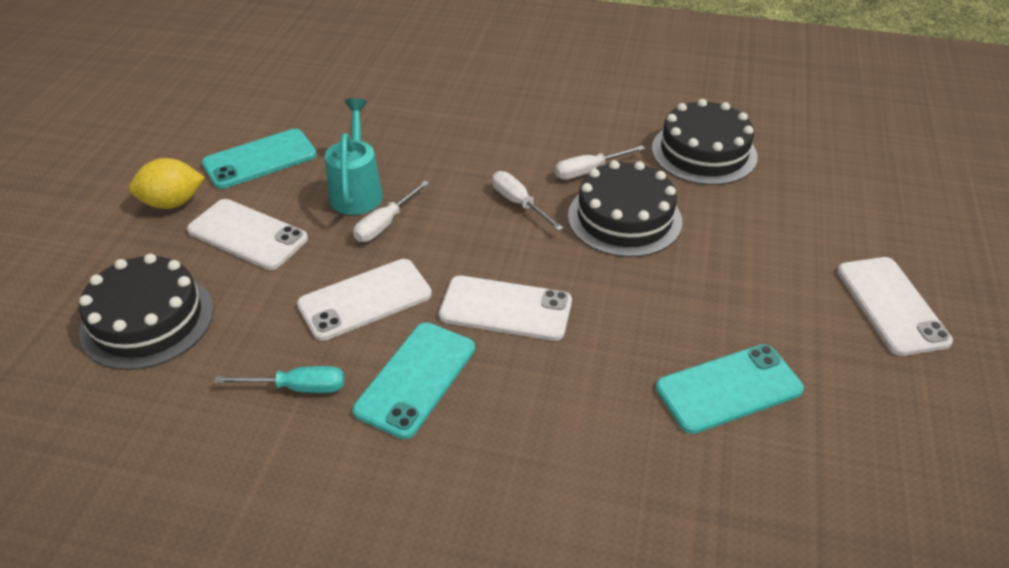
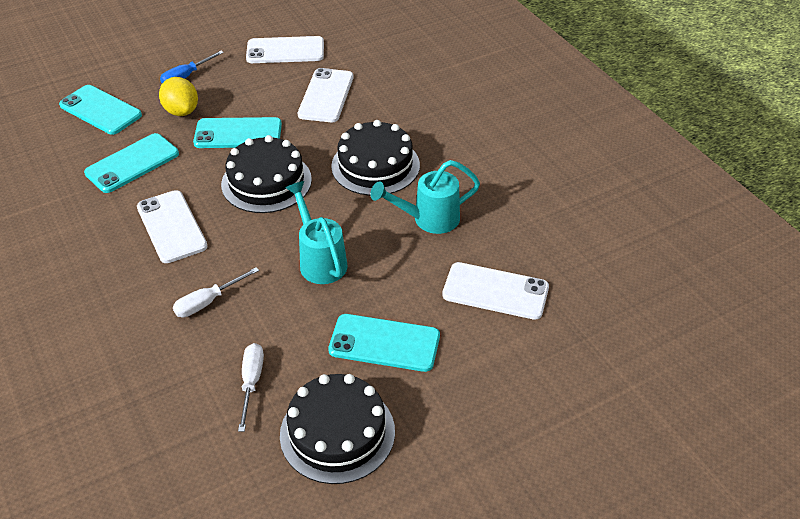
blue screwdriver: 0 -> 1
turquoise phone: 3 -> 4
turquoise screwdriver: 1 -> 0
turquoise watering can: 1 -> 2
white screwdriver: 3 -> 2

